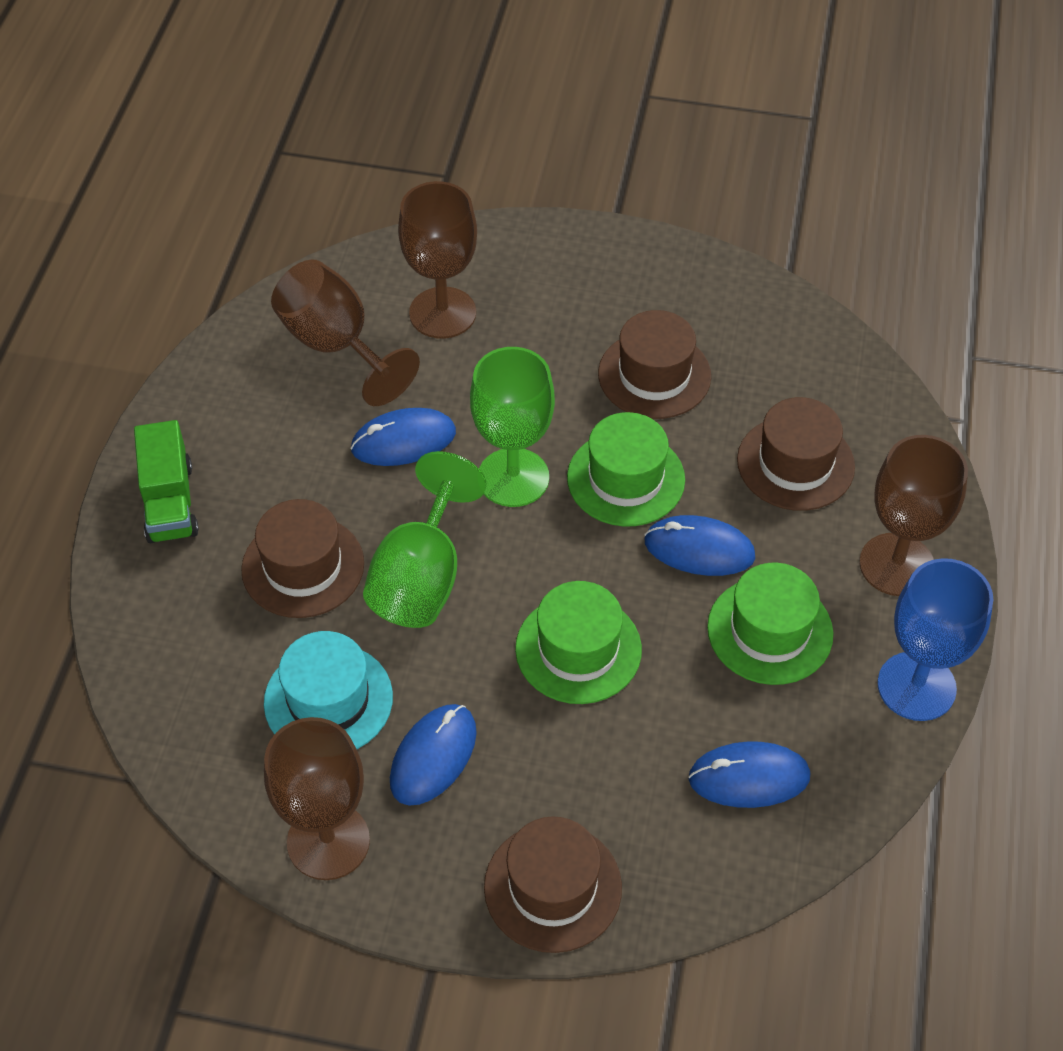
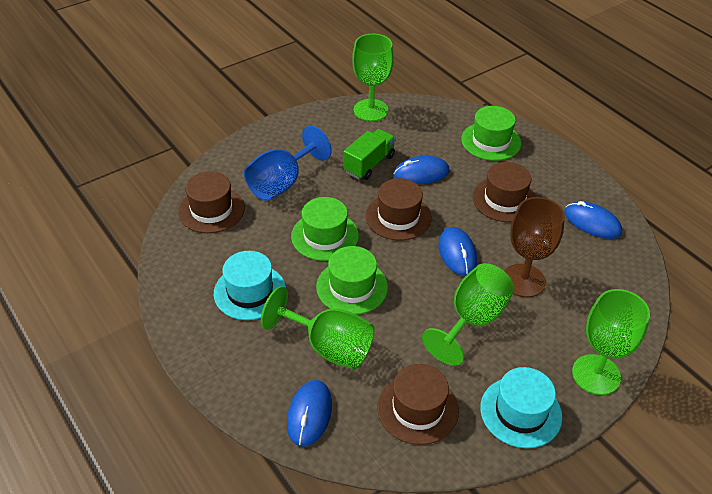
brown goblet: 4 -> 1
green goblet: 2 -> 4
turquoise hat: 1 -> 2

